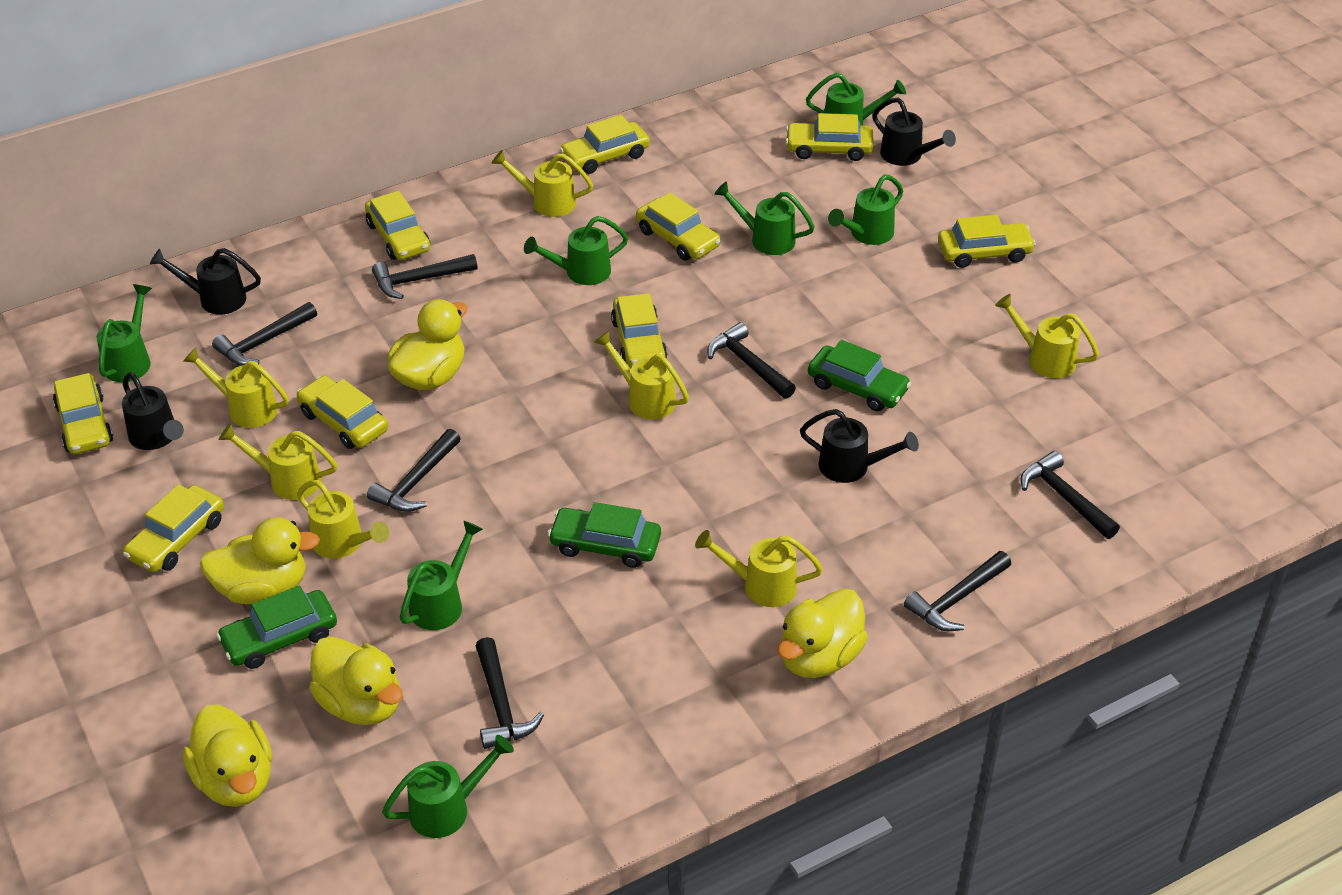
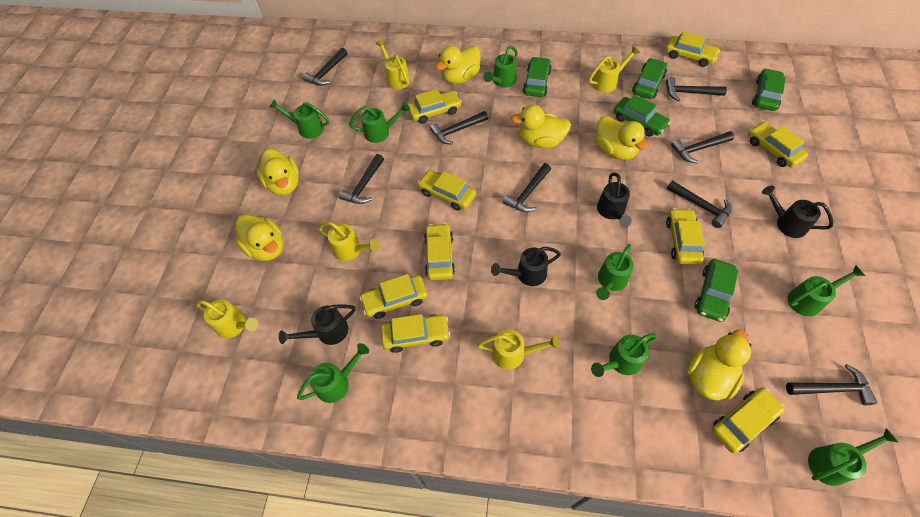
black hammer: 7 -> 8
green car: 3 -> 5
green watering can: 7 -> 8
yellow duck: 5 -> 6
yellow watering can: 7 -> 5

